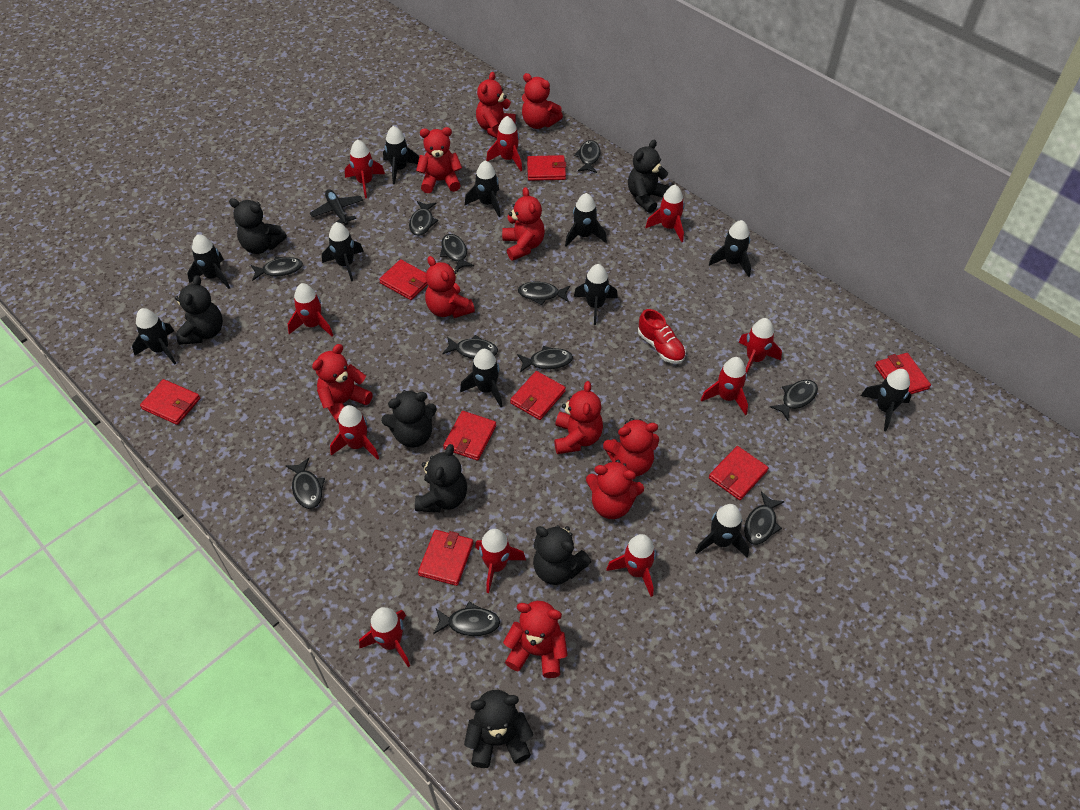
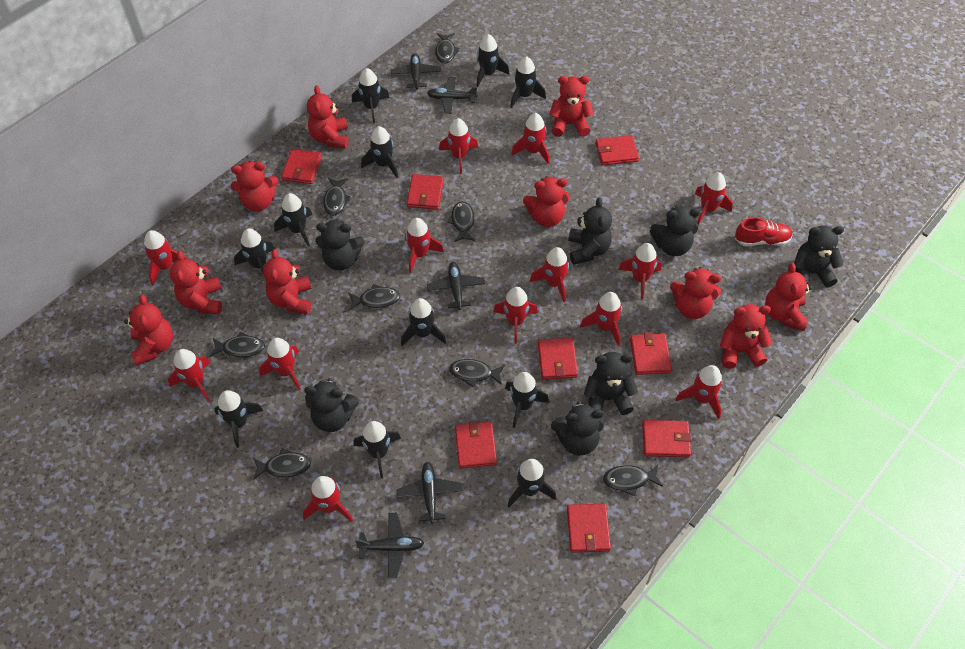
black fish: 11 -> 8
black plane: 1 -> 5
red rocket: 10 -> 13

